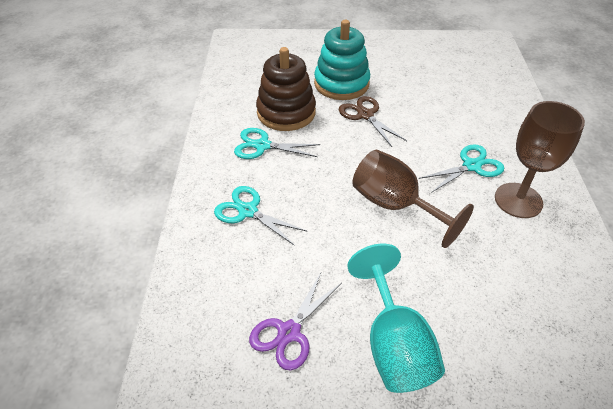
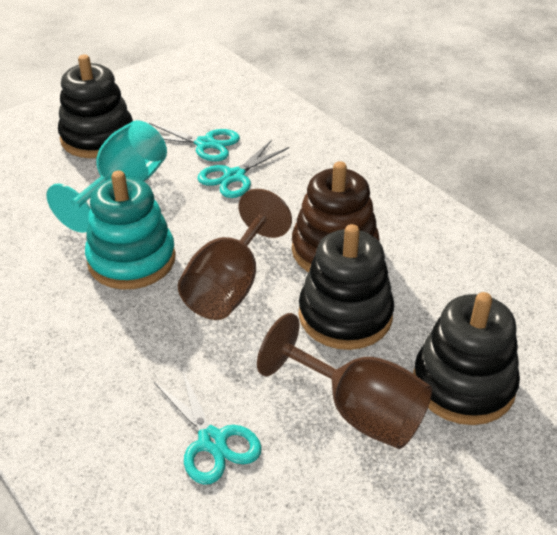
black stacking toy: 0 -> 3
brown scissors: 1 -> 0
purple scissors: 1 -> 0

